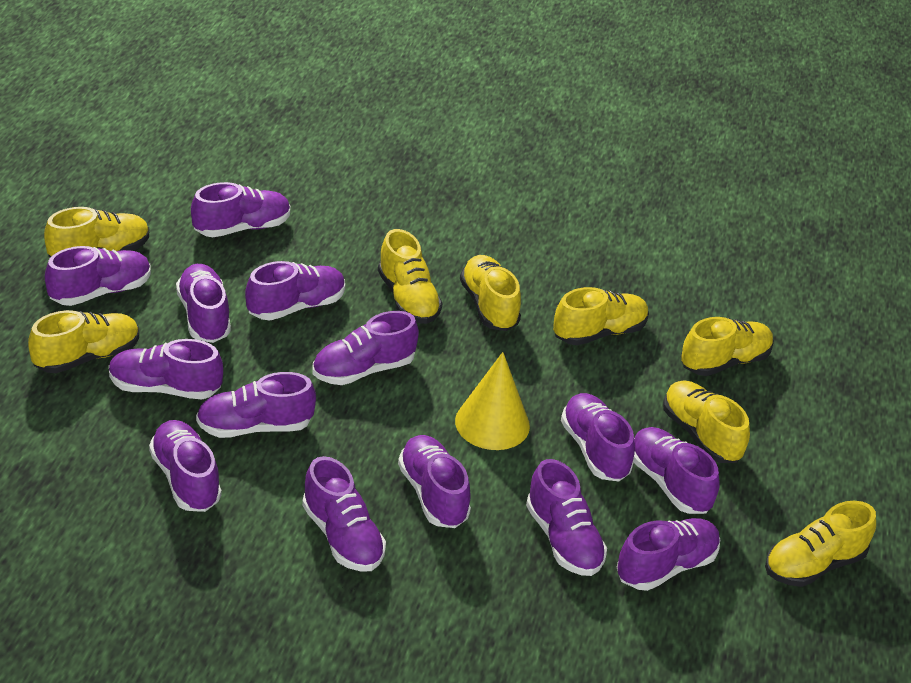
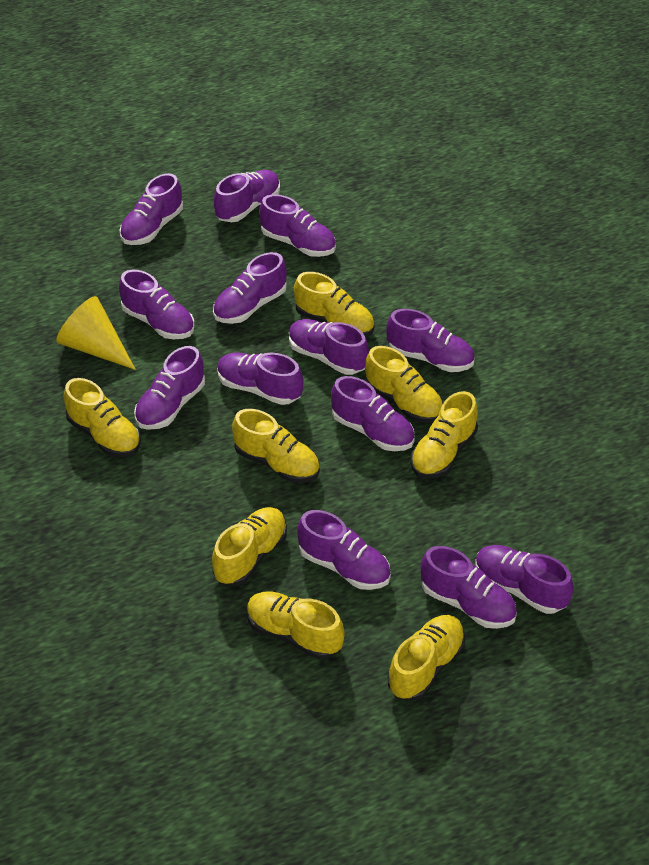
purple shoe: 14 -> 13

